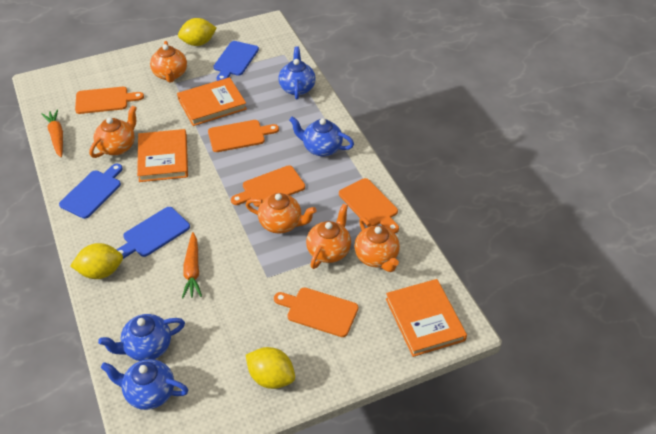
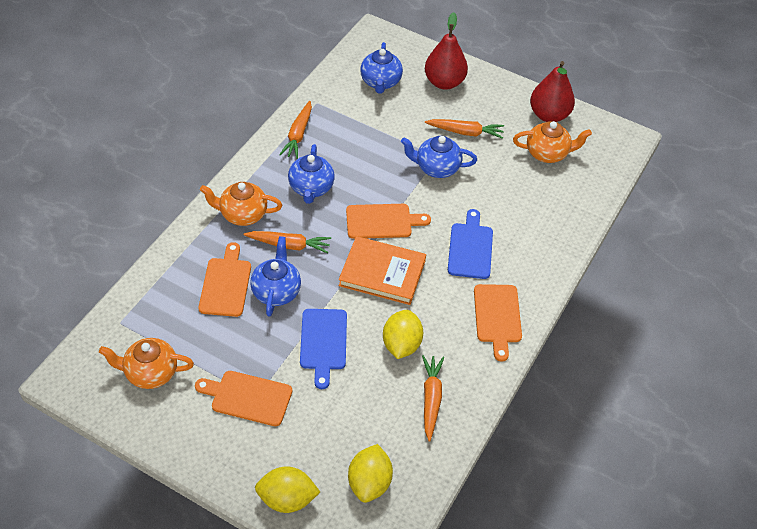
blue cutting board: 3 -> 2
orange book: 3 -> 1
orange carrot: 2 -> 4
orange cutting board: 5 -> 4
orange teapot: 5 -> 3
red pear: 0 -> 2

